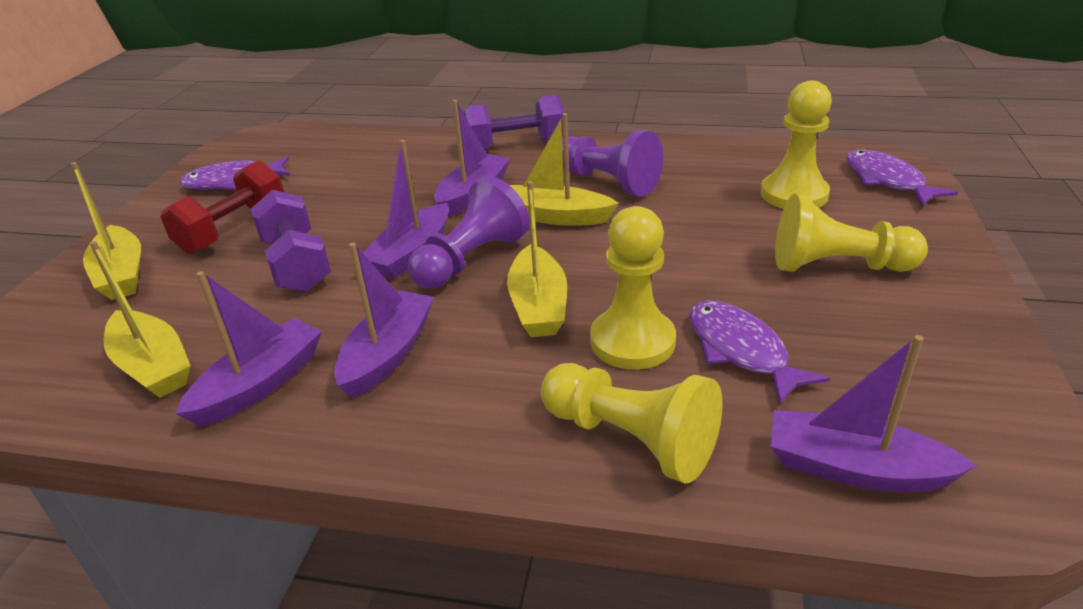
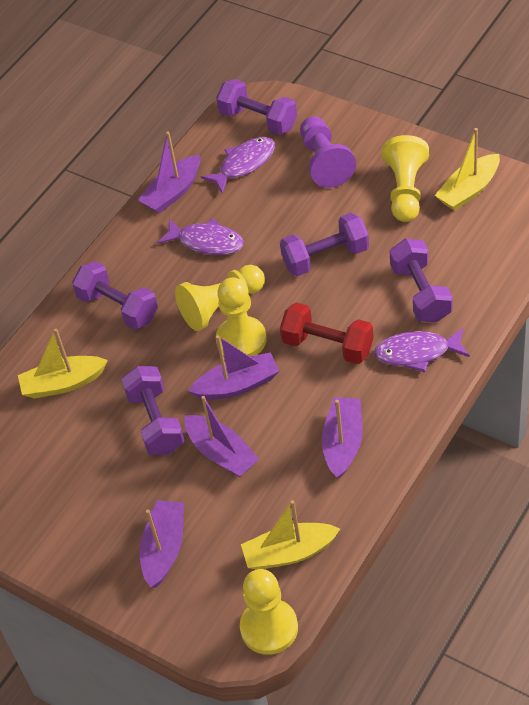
purple dumbbell: 2 -> 5
purple pawn: 2 -> 1
yellow boat: 4 -> 3

